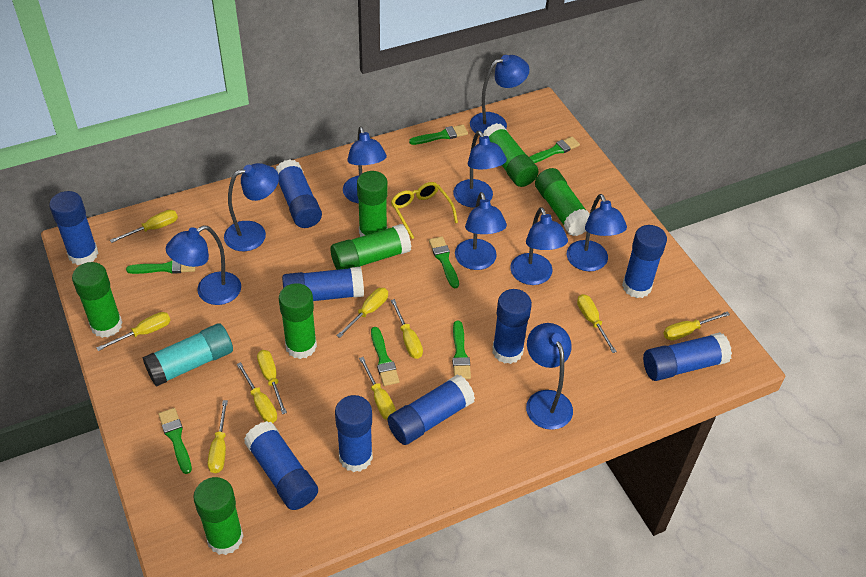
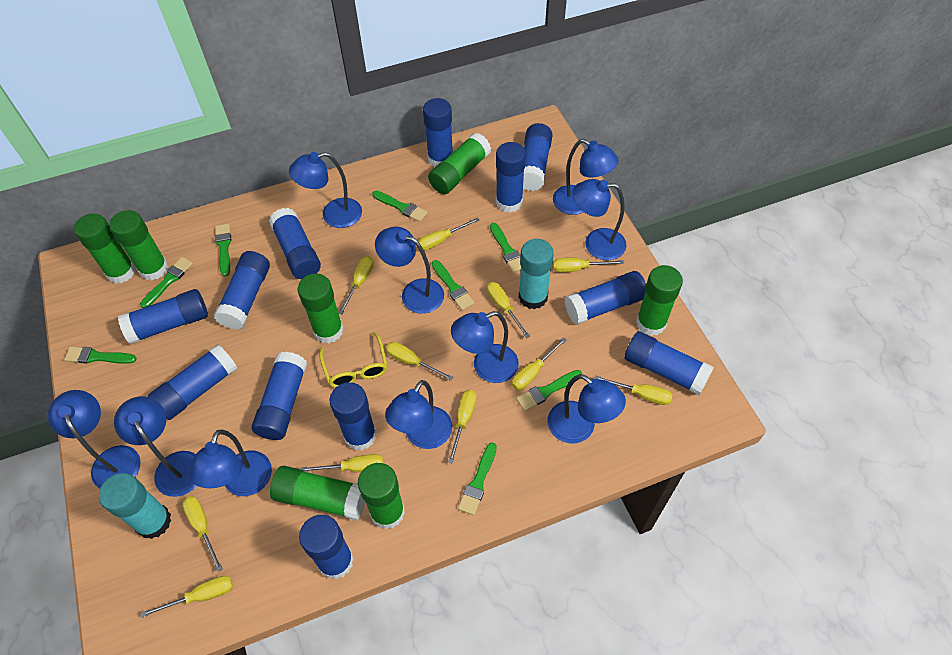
blue glue stick: 9 -> 12
blue lamp: 9 -> 10
green brush: 7 -> 8
turquoise glue stick: 1 -> 2
yellow screwdriver: 10 -> 11

